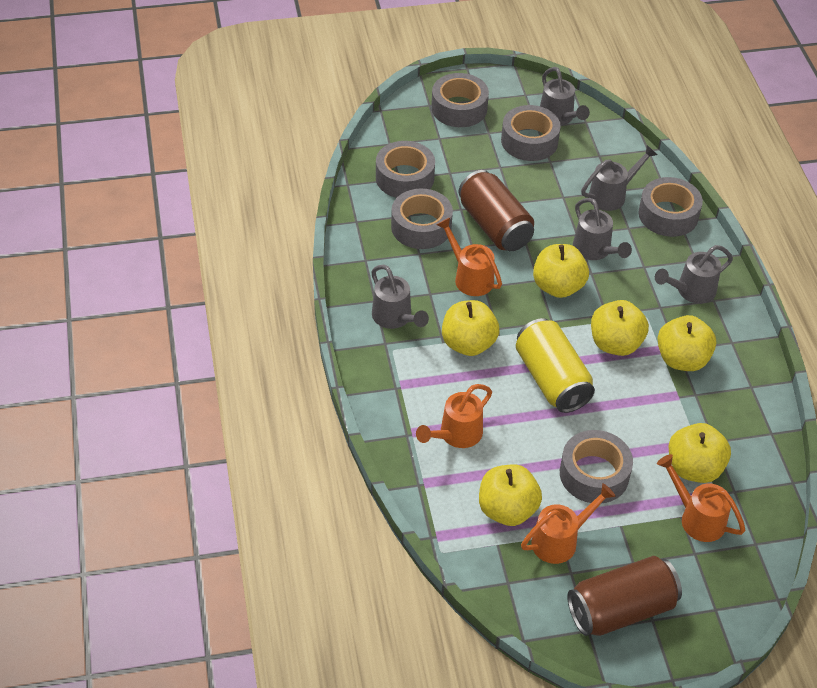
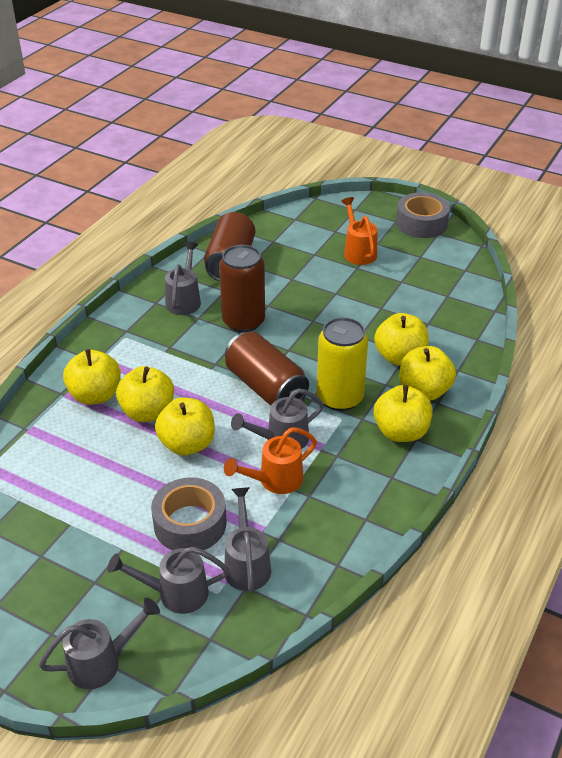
brown can: 2 -> 3
grey tape: 6 -> 2
orange watering can: 4 -> 2

